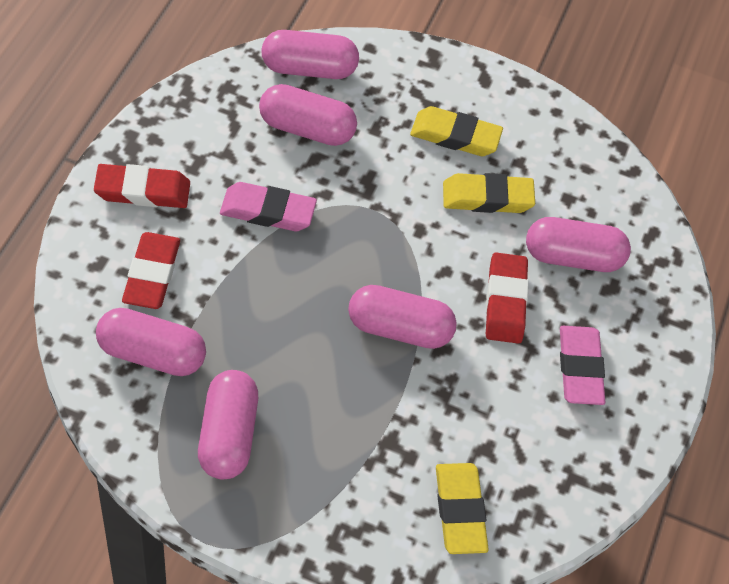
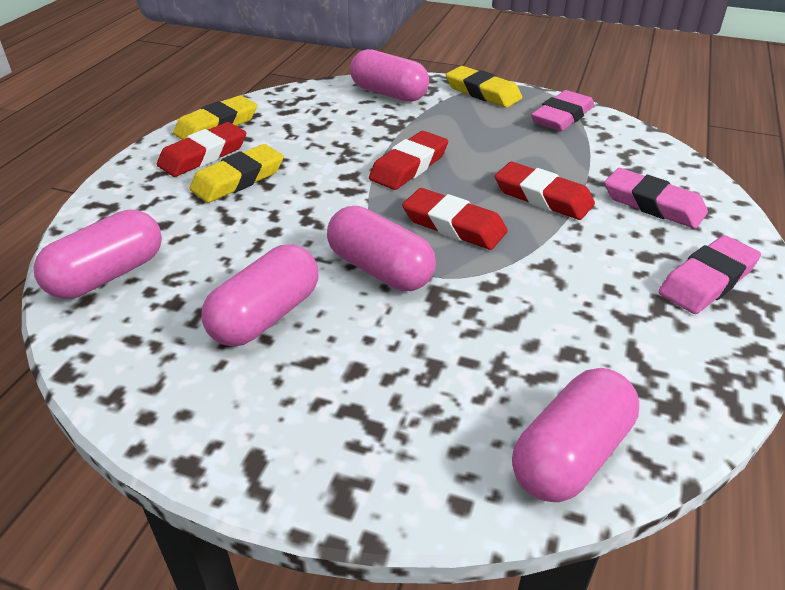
pink capsule: 6 -> 5
pink eraser: 2 -> 3
red eraser: 3 -> 4

